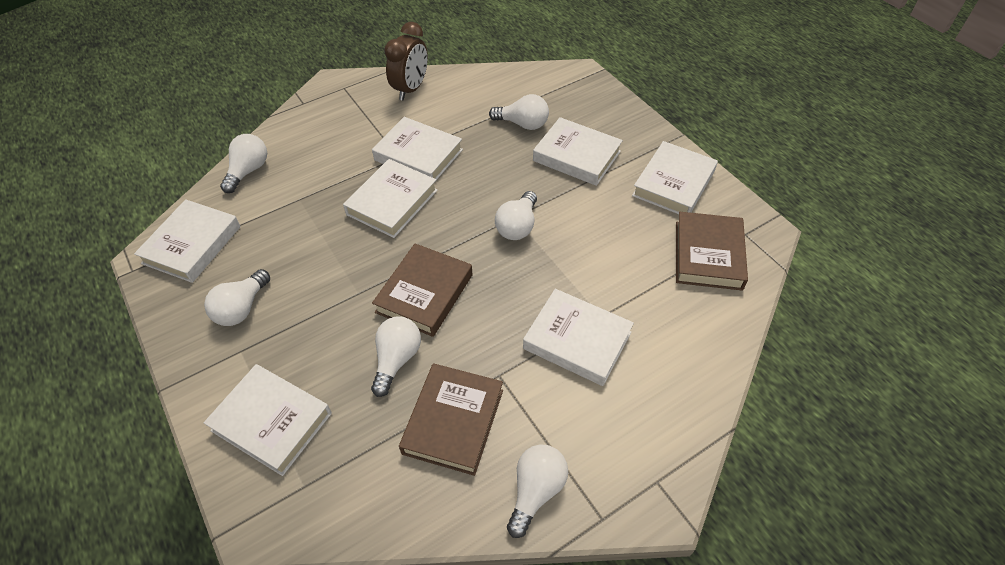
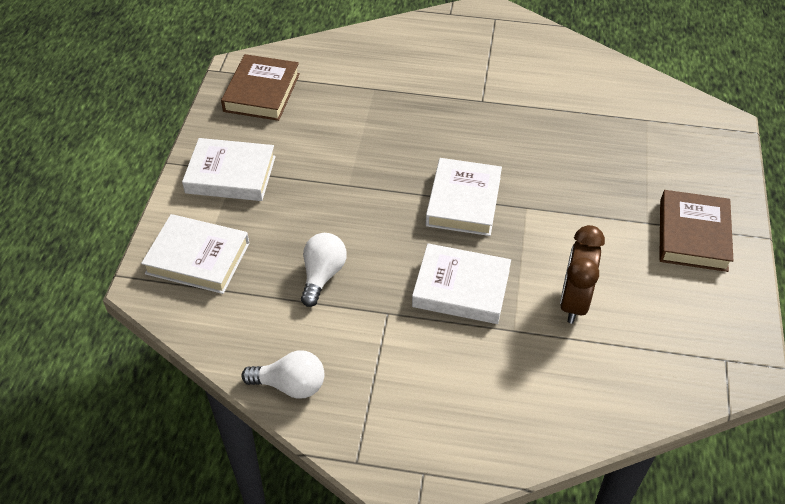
brown book: 3 -> 2
white book: 7 -> 4
white light bulb: 6 -> 2

